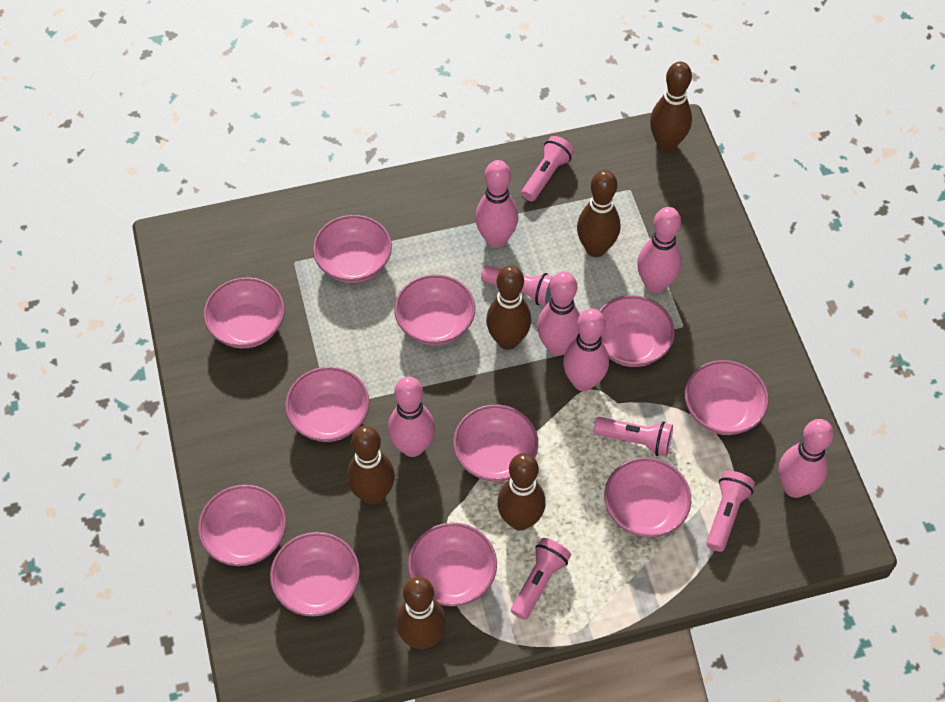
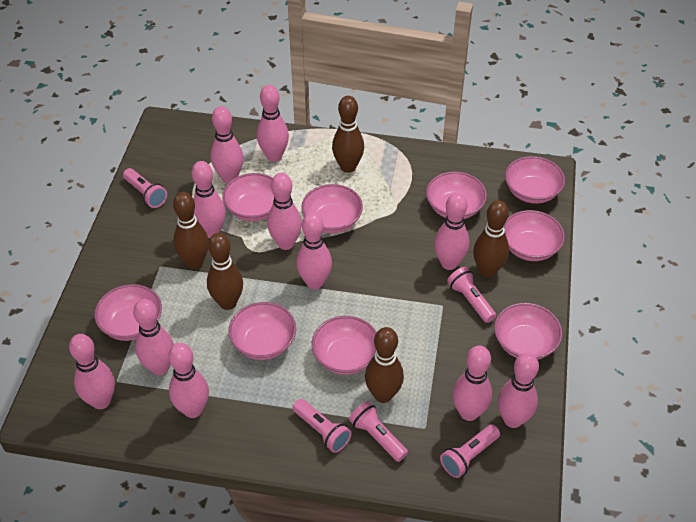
brown bowling pin: 6 -> 5
pink bowl: 11 -> 9
pink bowling pin: 6 -> 11

